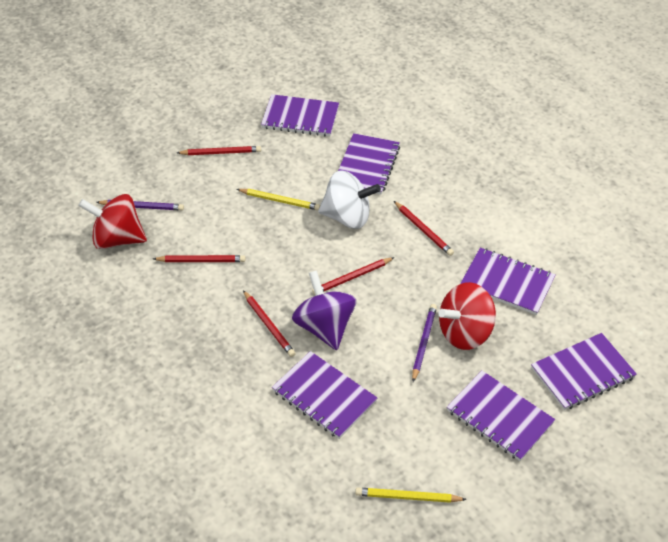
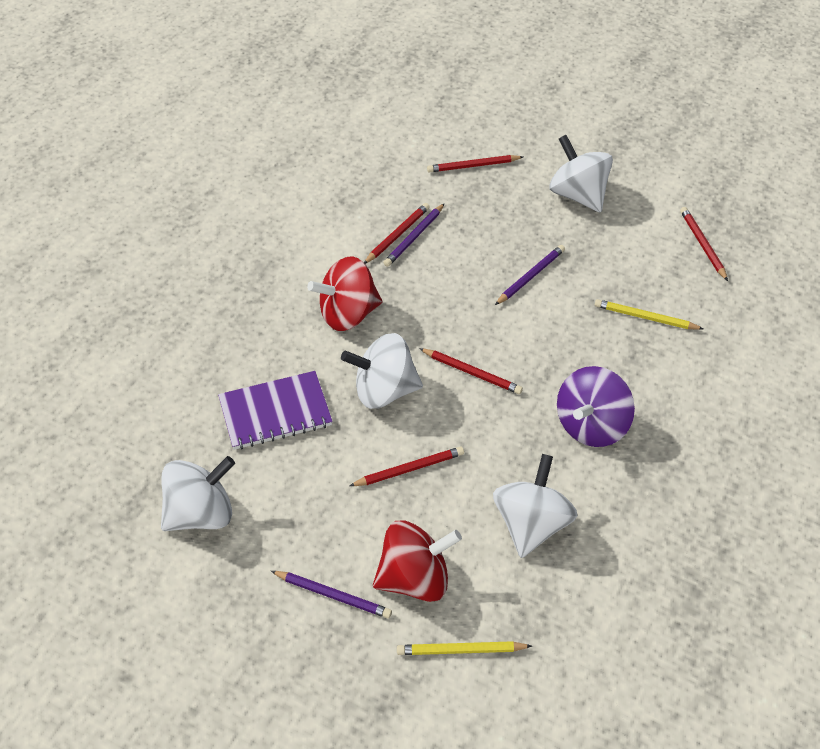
purple notebook: 6 -> 1
purple pencil: 2 -> 3
white spinning top: 1 -> 4

